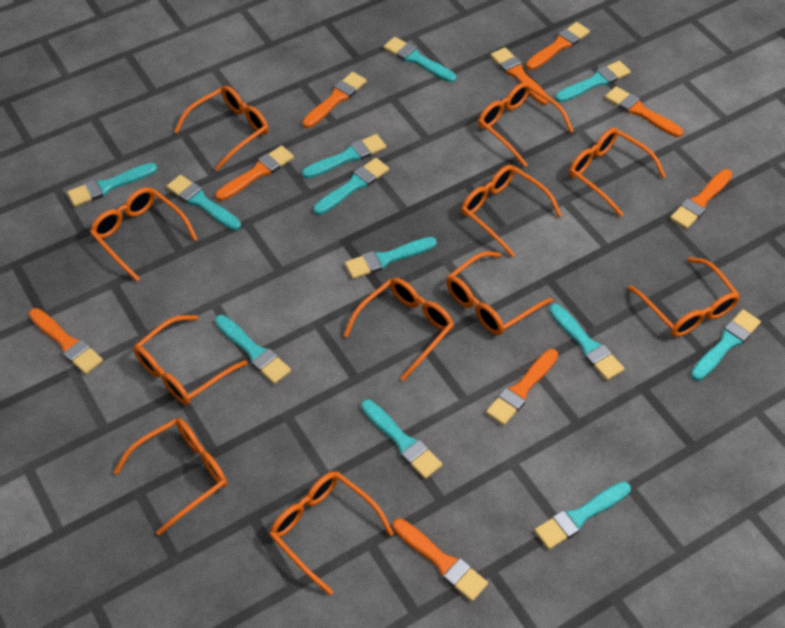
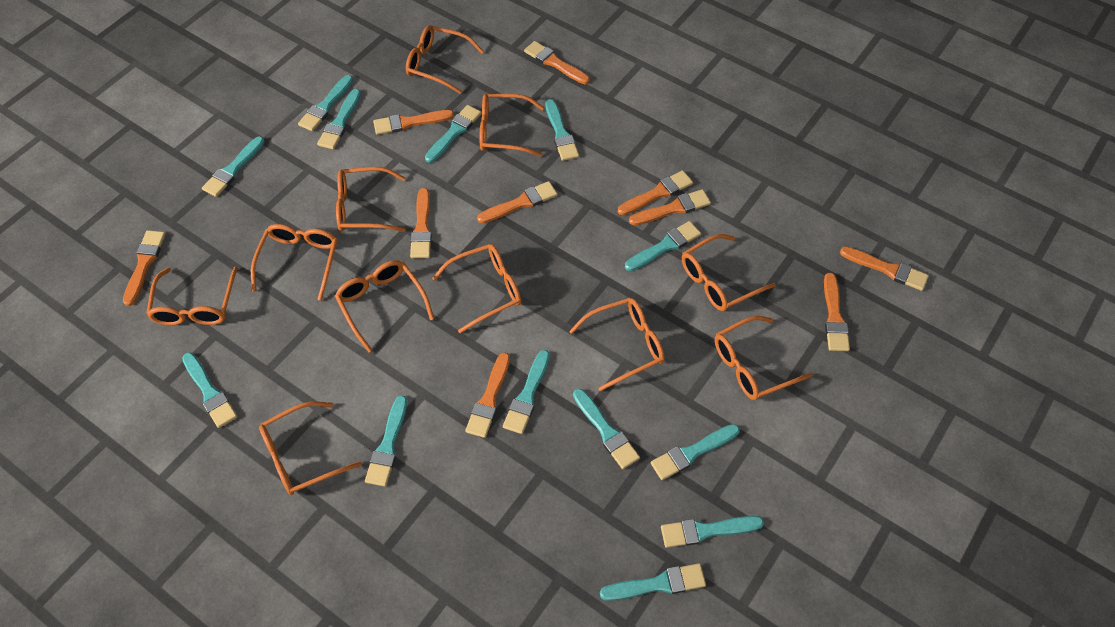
orange brush: 9 -> 10
turquoise brush: 12 -> 13

